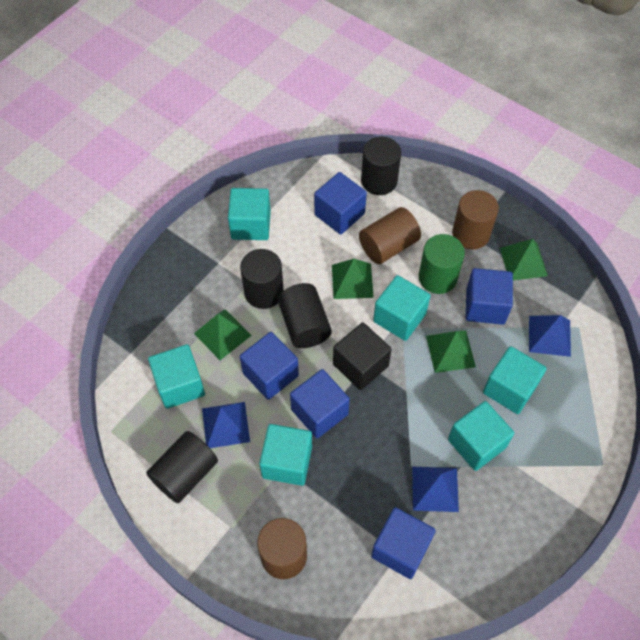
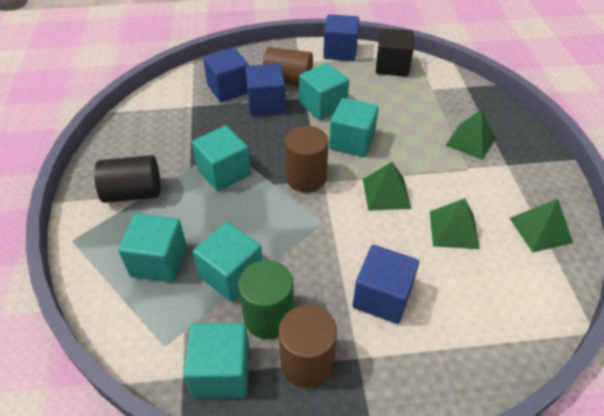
black cylinder: 4 -> 1
blue cube: 5 -> 4
blue pyramid: 3 -> 0

